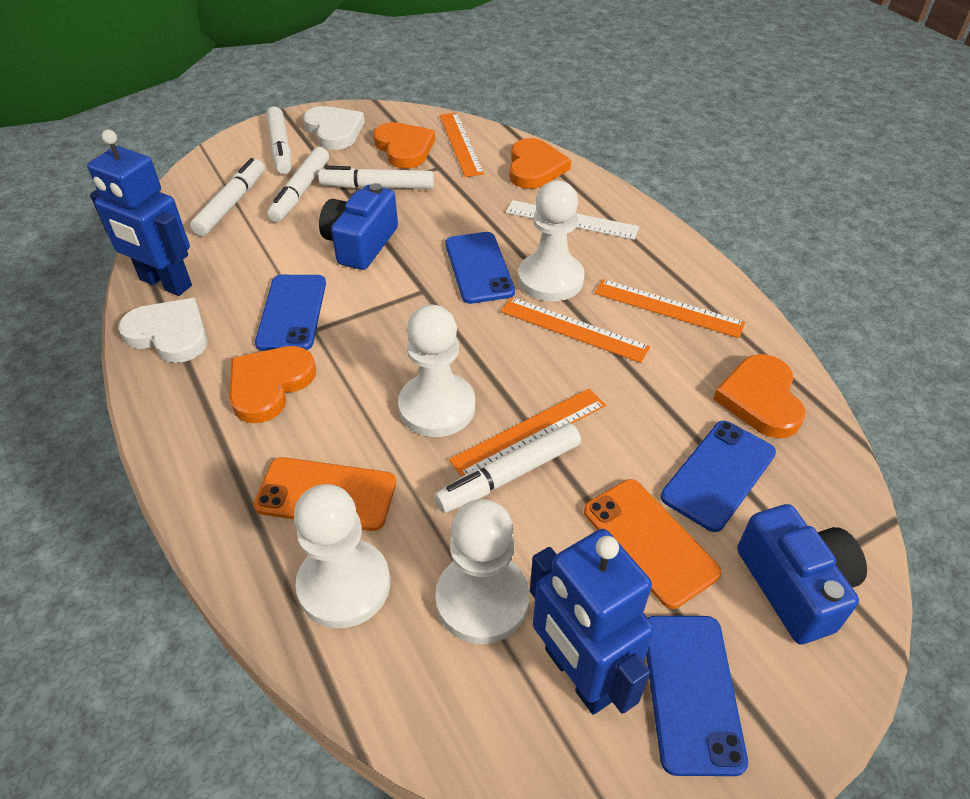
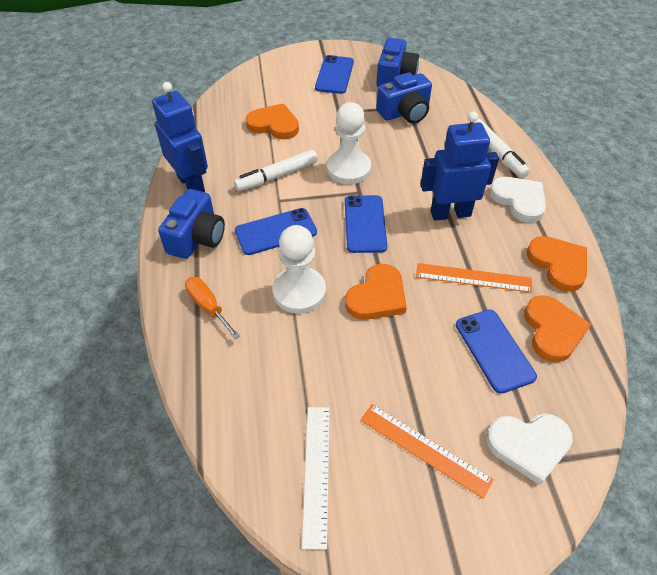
blue camera: 2 -> 3
orange phone: 2 -> 0
orange ruler: 4 -> 2
orange screwdriver: 0 -> 1
white marker: 5 -> 2
white pawn: 4 -> 2

